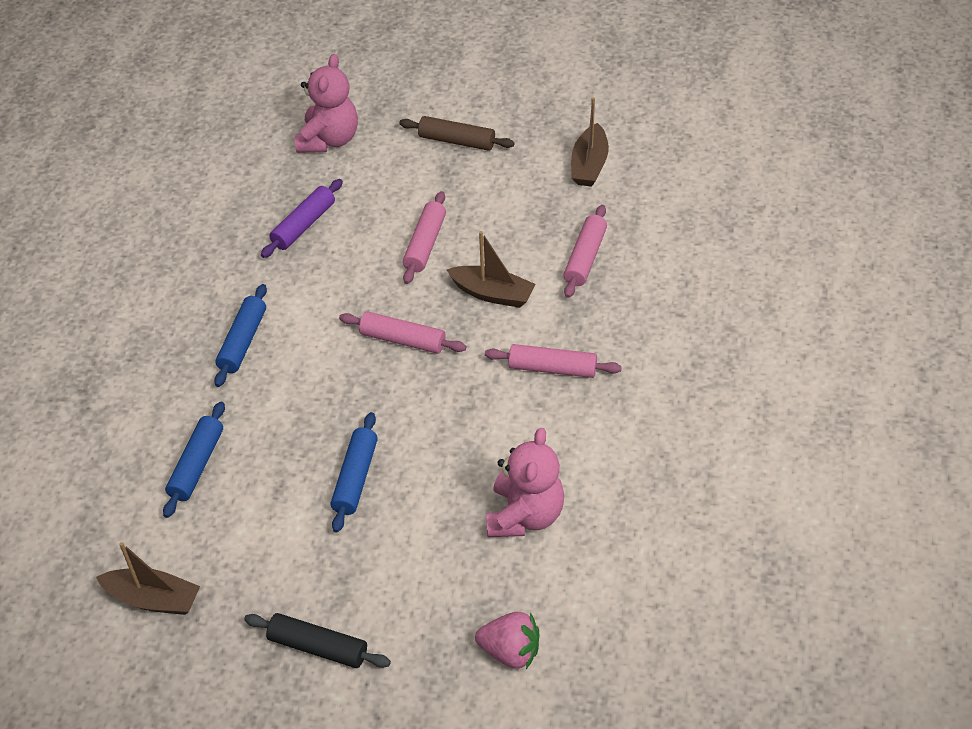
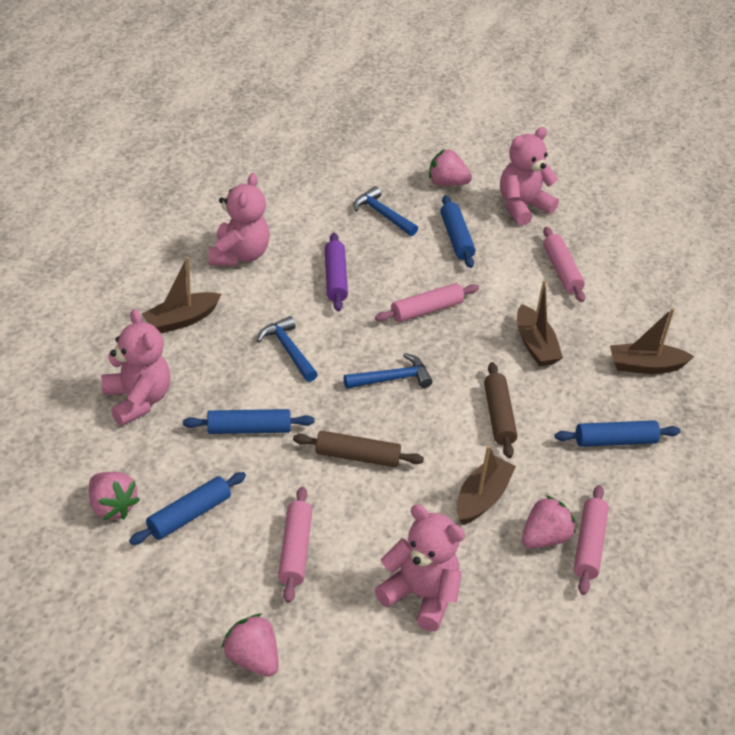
black rolling pin: 1 -> 0
blue hammer: 0 -> 3
blue rolling pin: 3 -> 4
brown boat: 3 -> 4
brown rolling pin: 1 -> 2
pink strawberry: 1 -> 4
pink teddy bear: 2 -> 4

